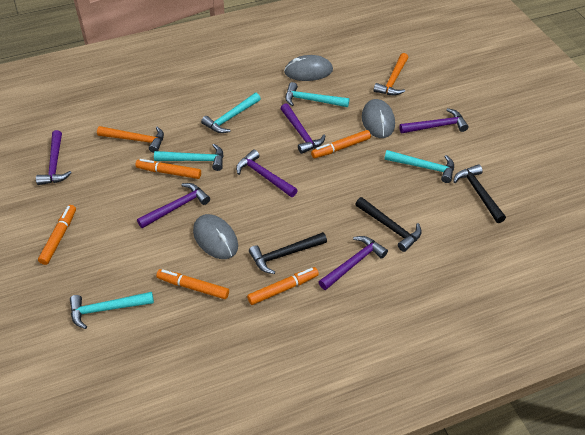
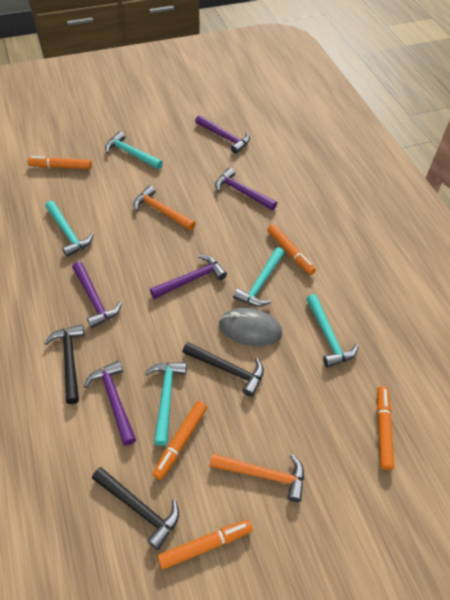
grey mouse: 3 -> 1
purple hammer: 6 -> 5

